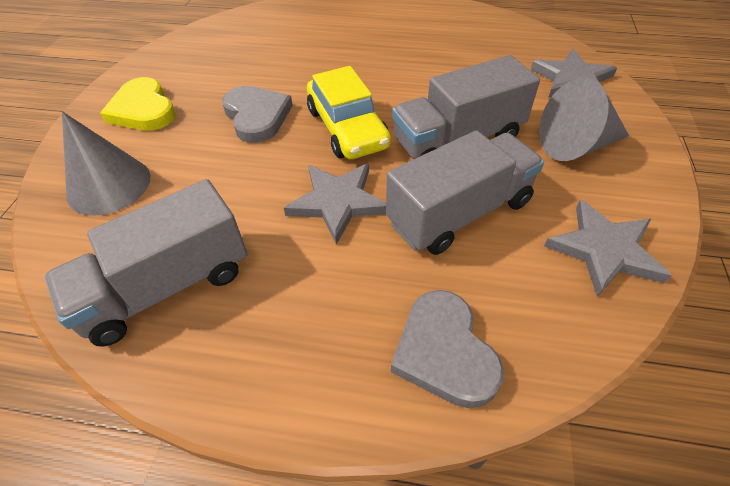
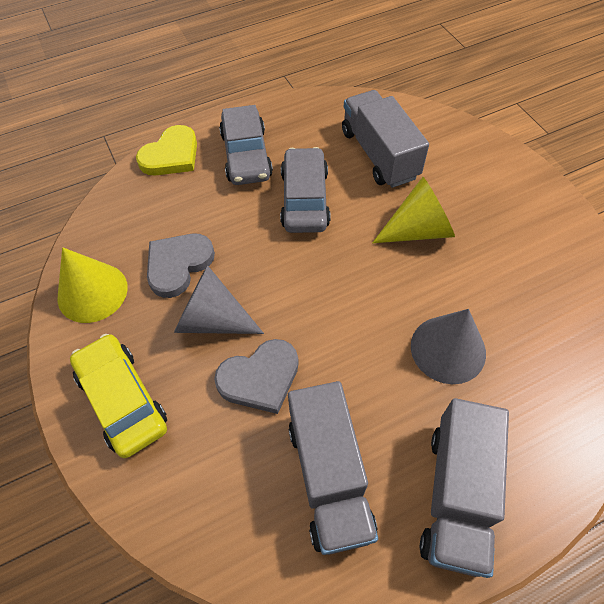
grey car: 0 -> 2
grey star: 3 -> 0
yellow cone: 0 -> 2

